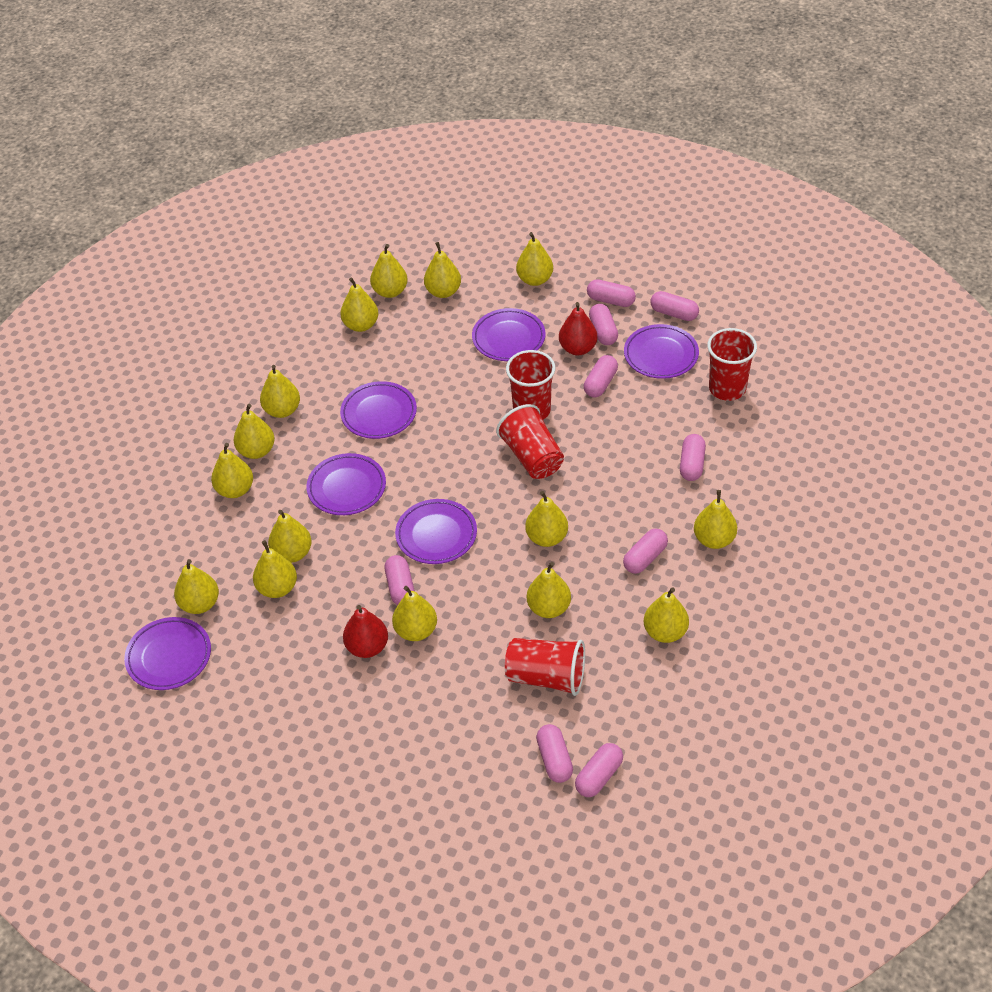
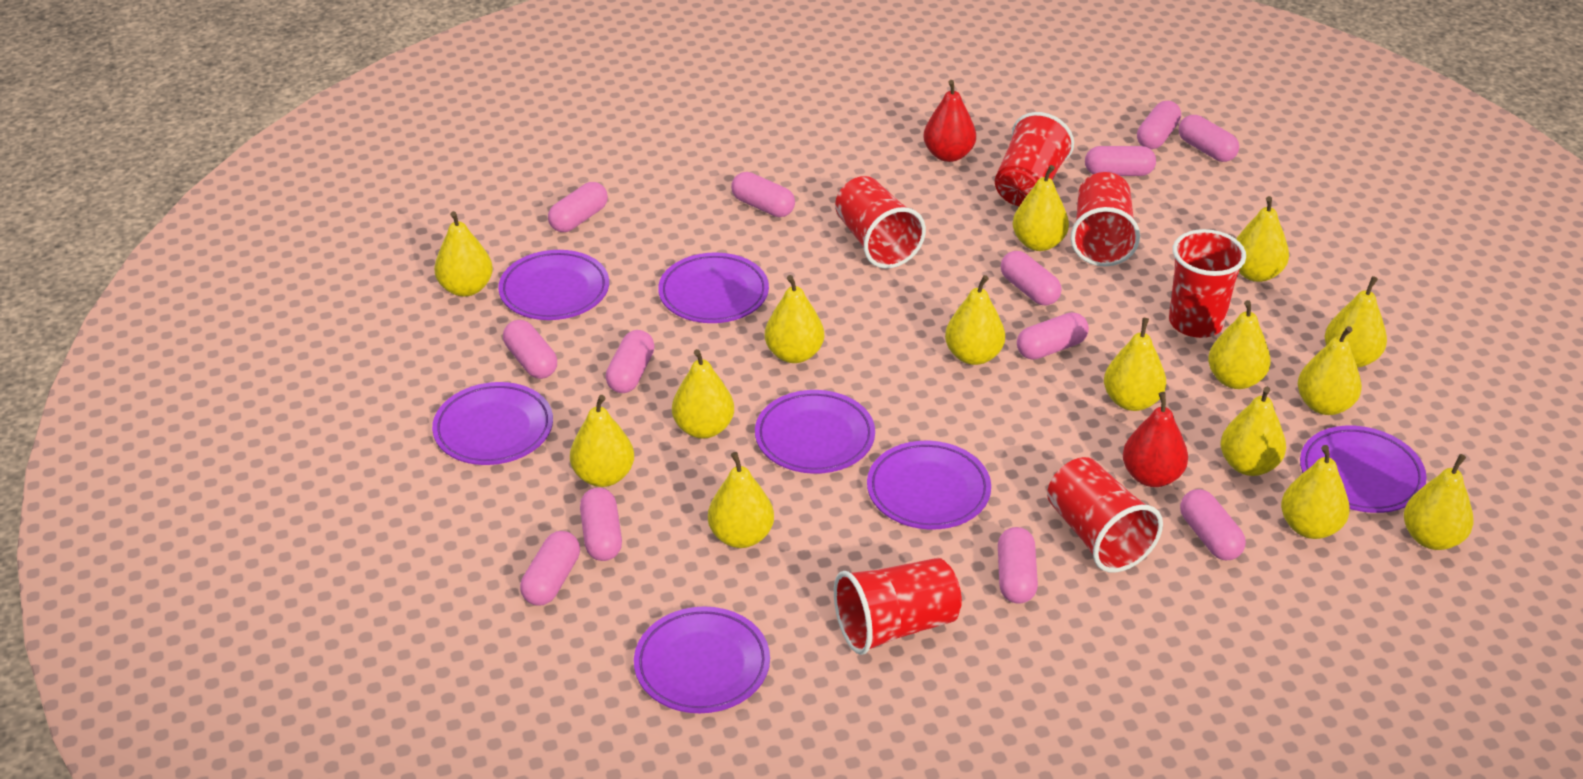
pink capsule: 9 -> 13
purple plate: 6 -> 7
red cup: 4 -> 6

